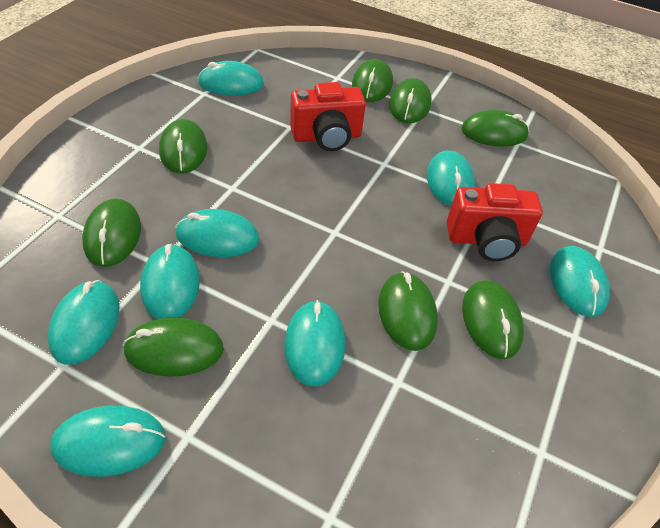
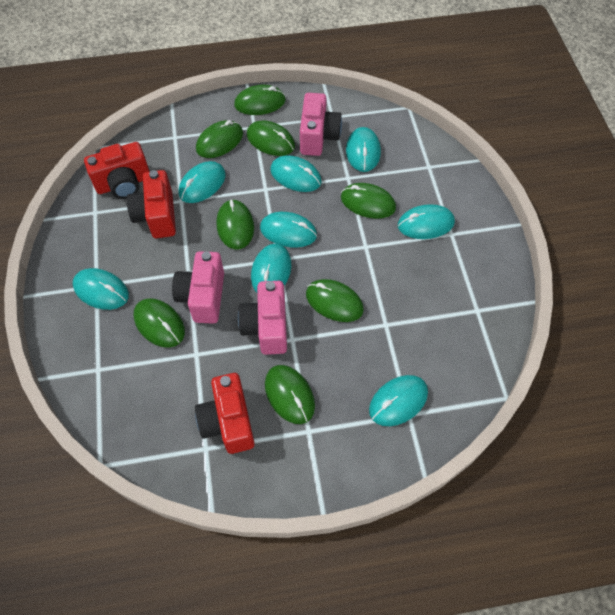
pink camera: 0 -> 3
red camera: 2 -> 3

